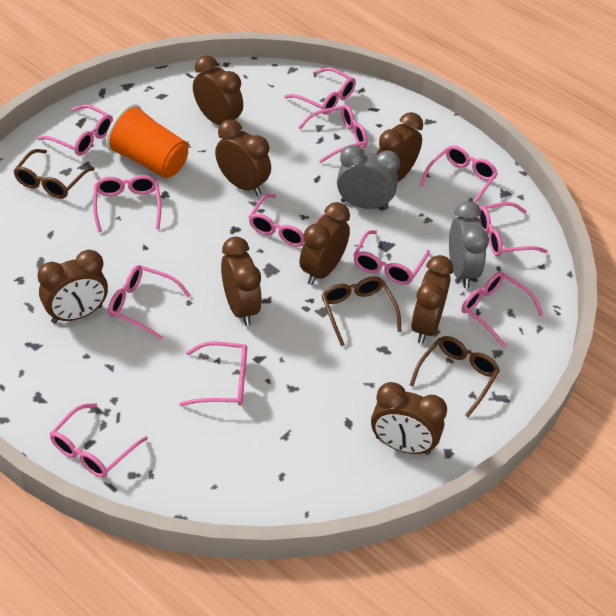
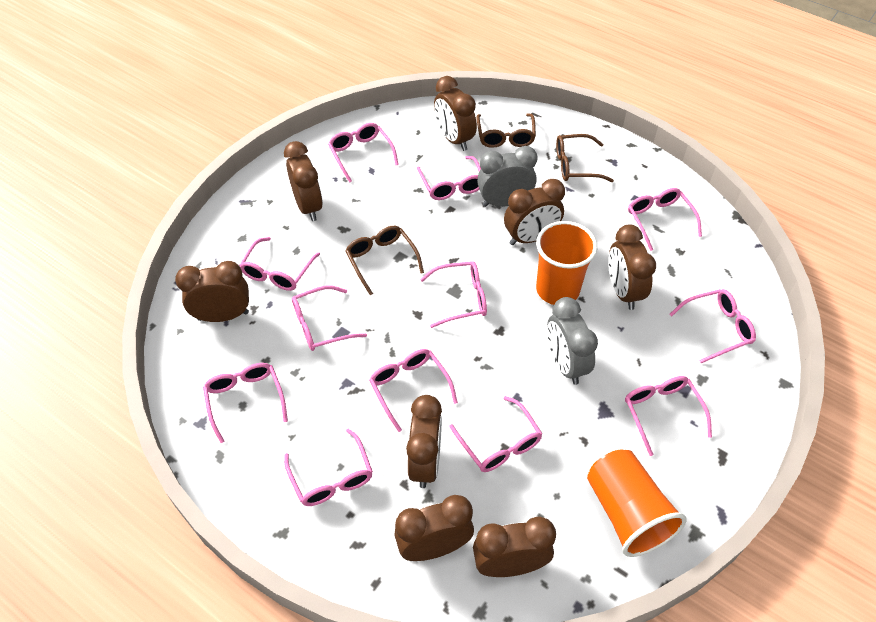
orange cup: 1 -> 2

